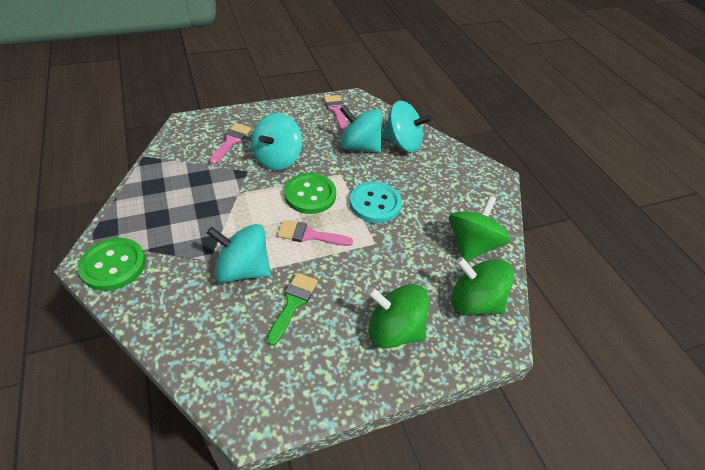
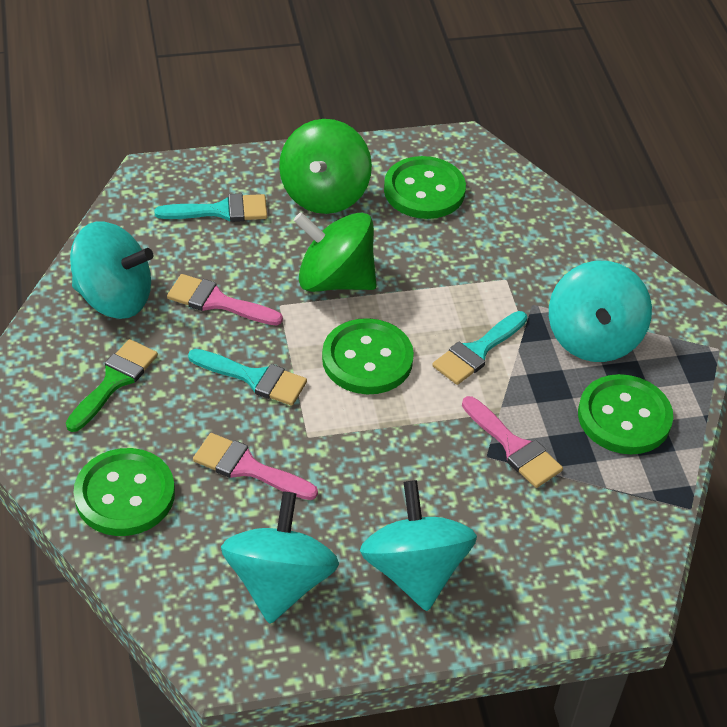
green button: 2 -> 4
green spinning top: 3 -> 2
turquoise brush: 0 -> 3
turquoise button: 1 -> 0

